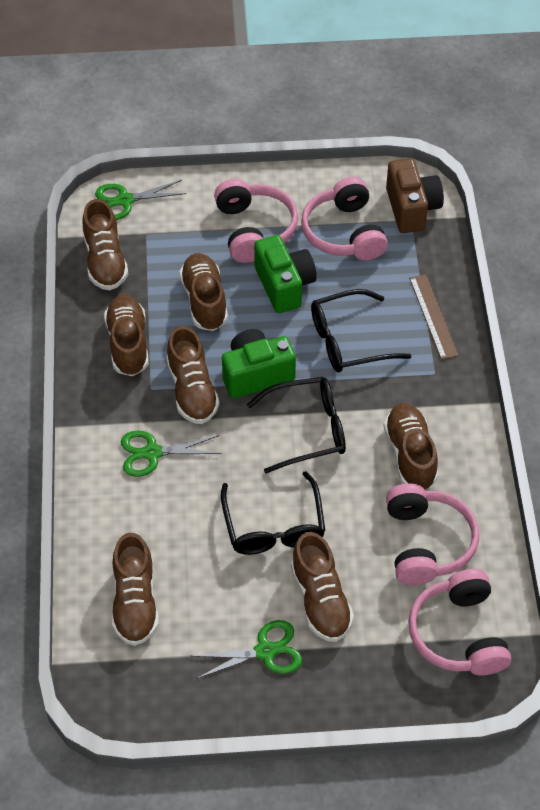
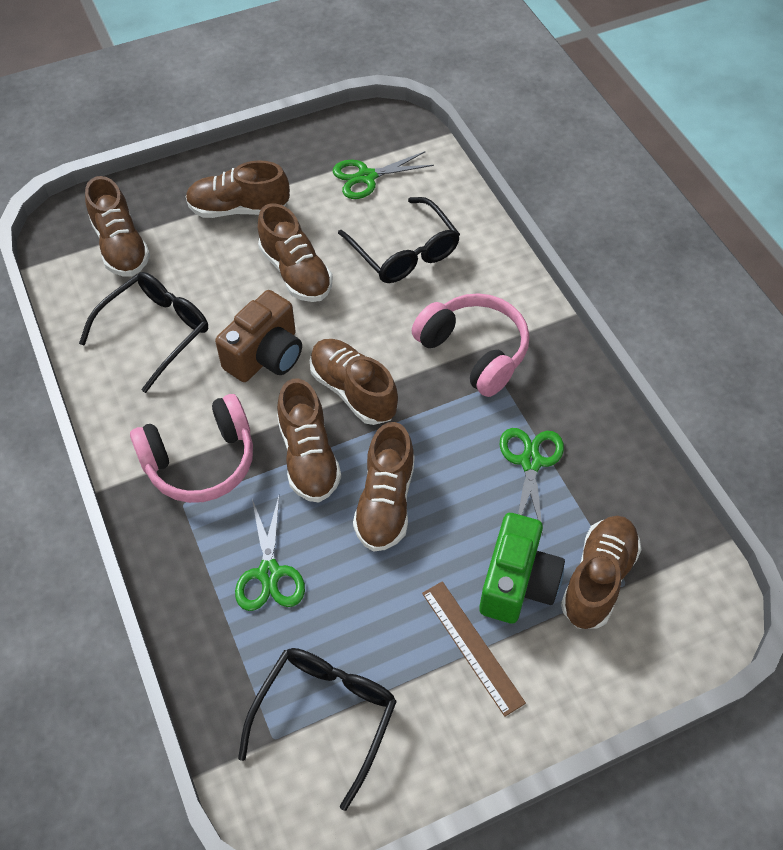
green camera: 2 -> 1
pink headphones: 4 -> 2

